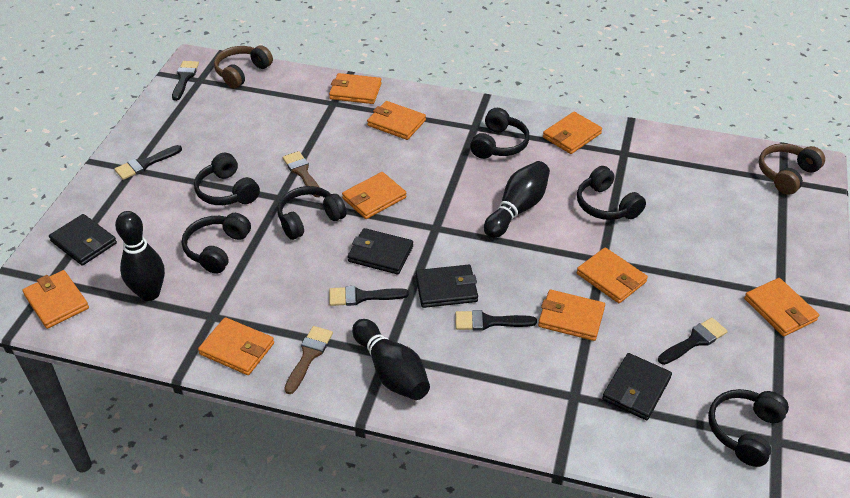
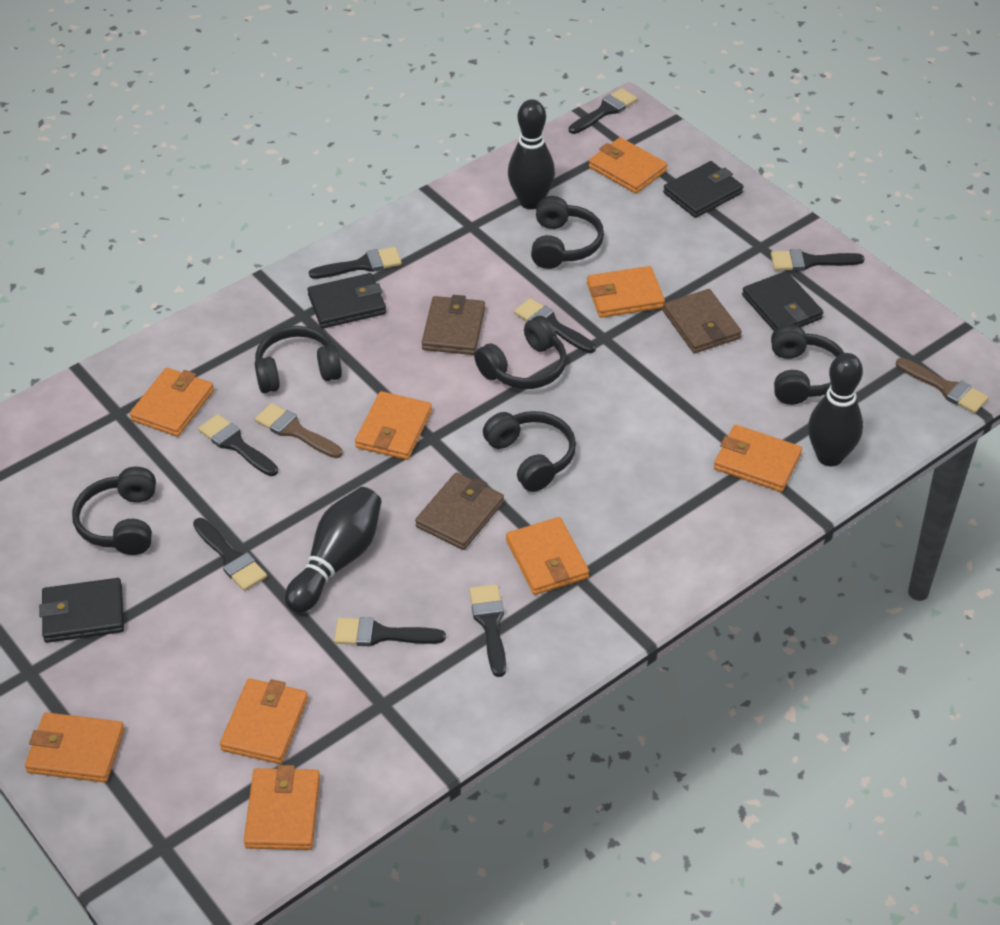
black brush: 5 -> 8
brown headphones: 2 -> 0
brown wallet: 0 -> 3

